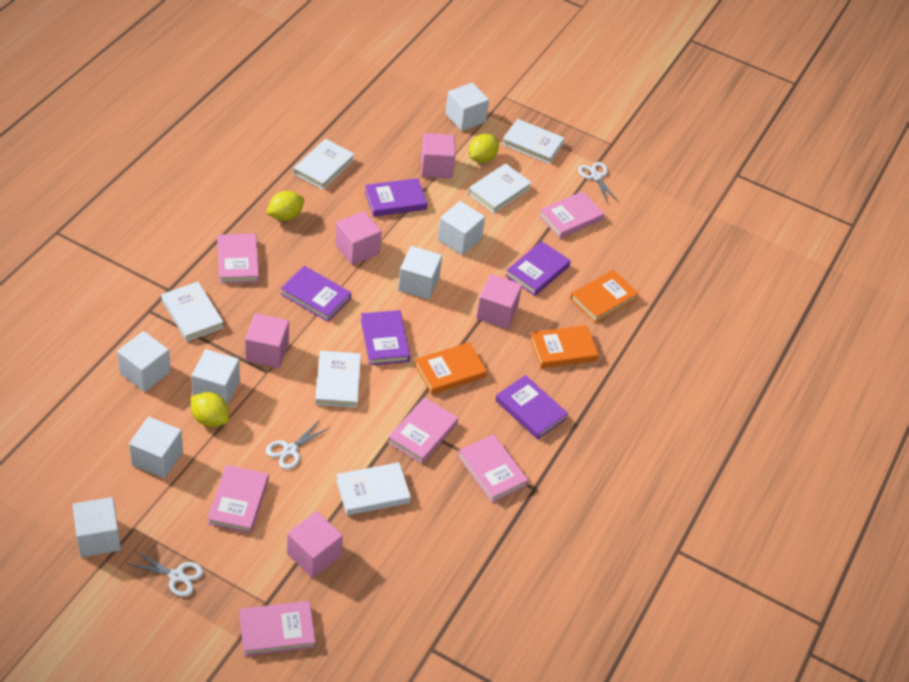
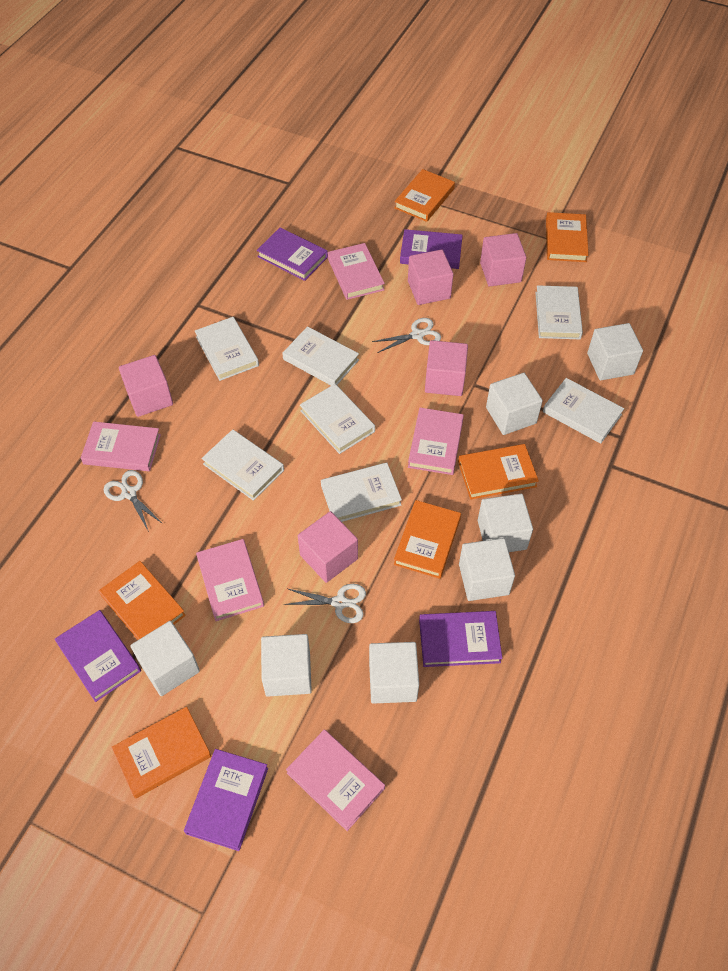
orange book: 3 -> 6
pink book: 6 -> 5
white book: 6 -> 7
yellow lemon: 3 -> 0

